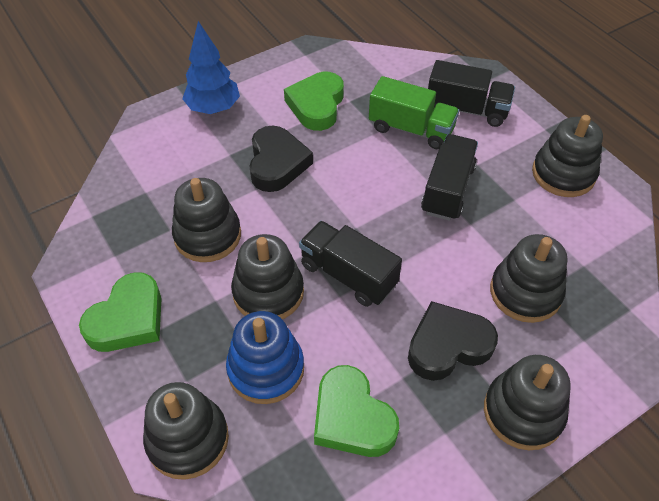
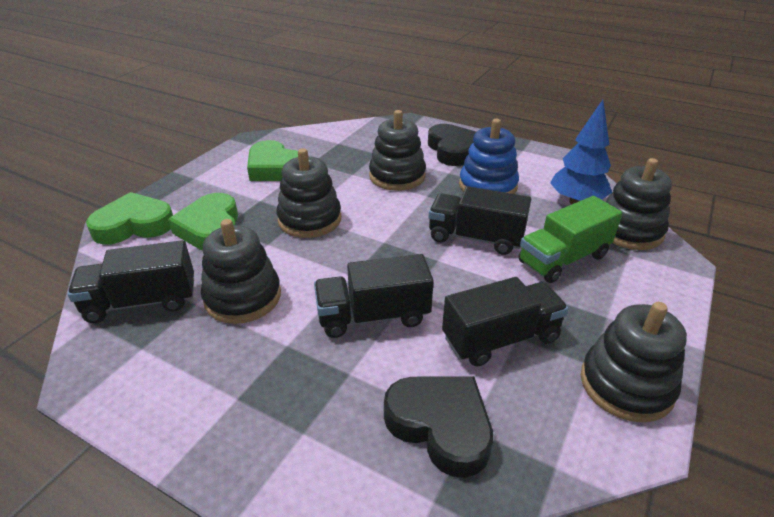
black stacking toy: 6 -> 5
black truck: 3 -> 4

